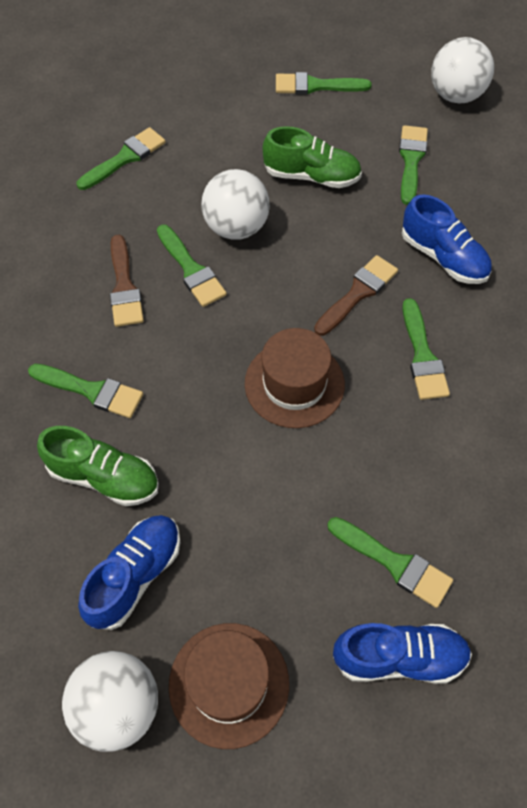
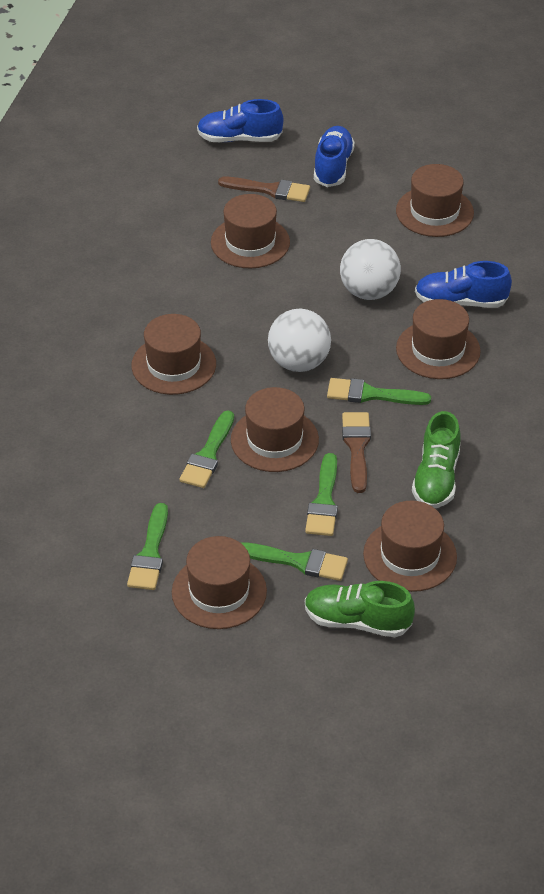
brown hat: 2 -> 7
green brush: 7 -> 5
white ball: 3 -> 2

